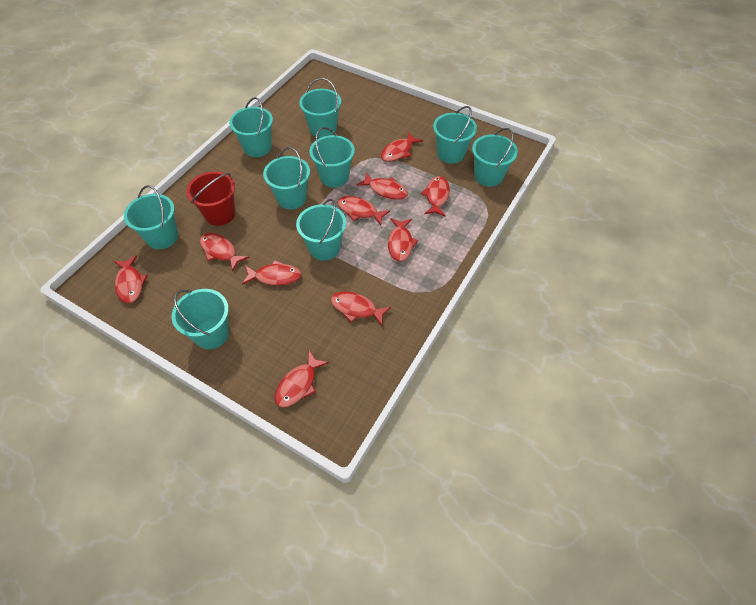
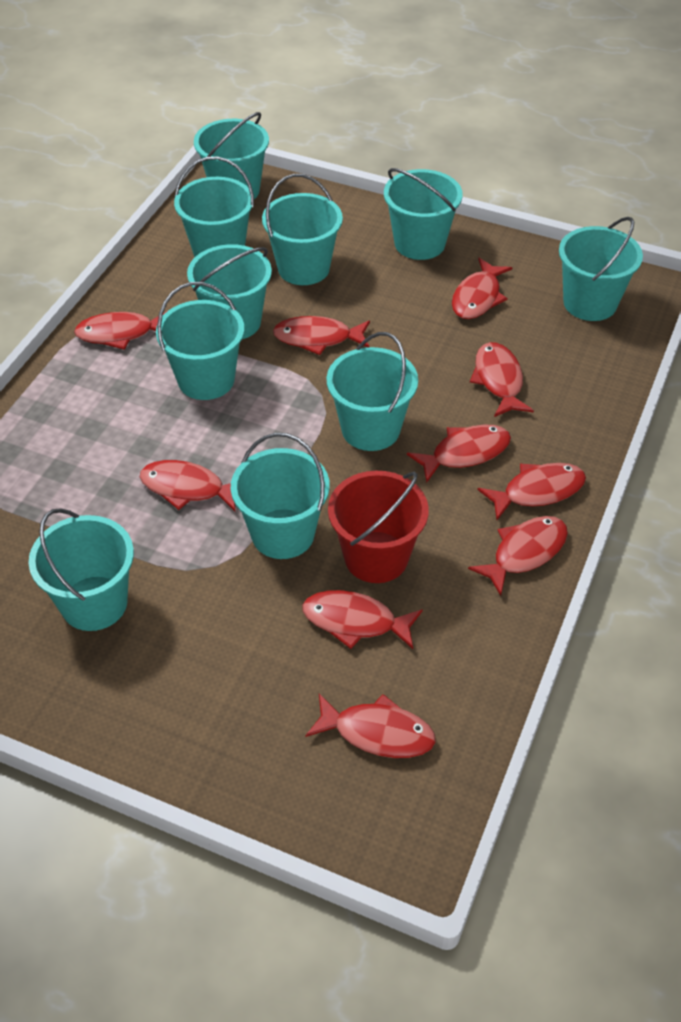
turquoise bucket: 9 -> 10

